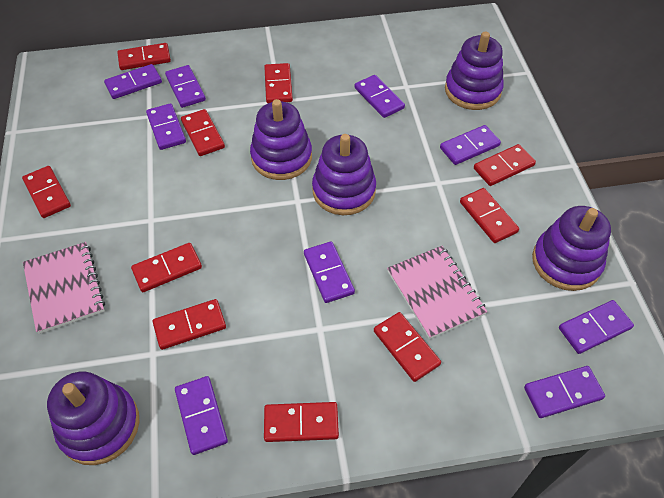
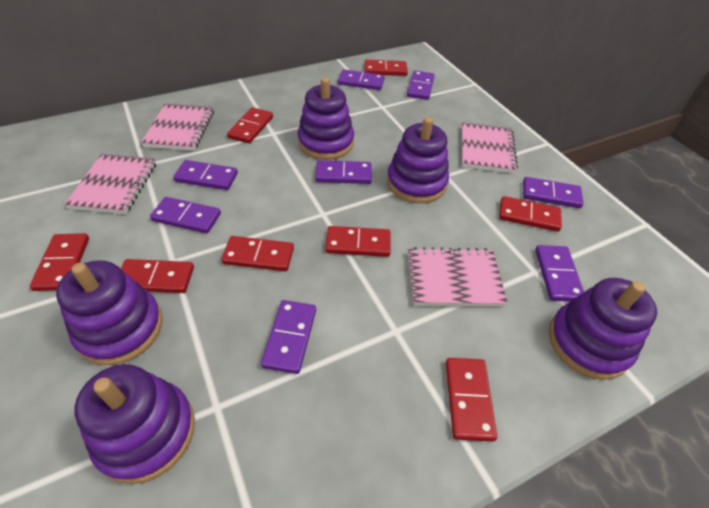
pink notebook: 2 -> 4
purple domino: 9 -> 8
red domino: 10 -> 8

